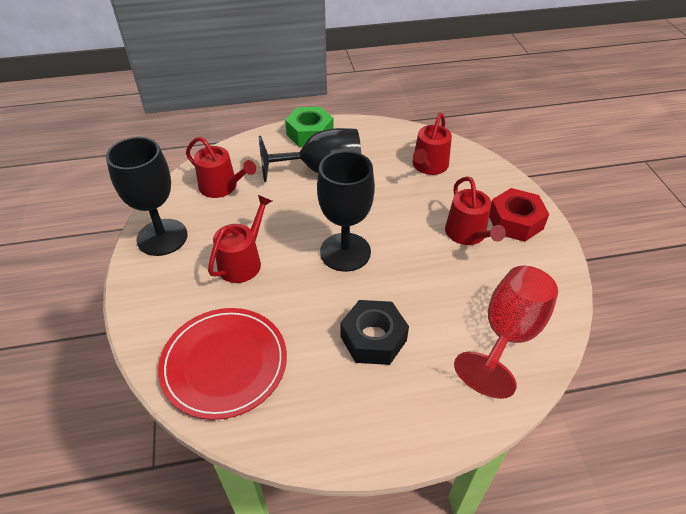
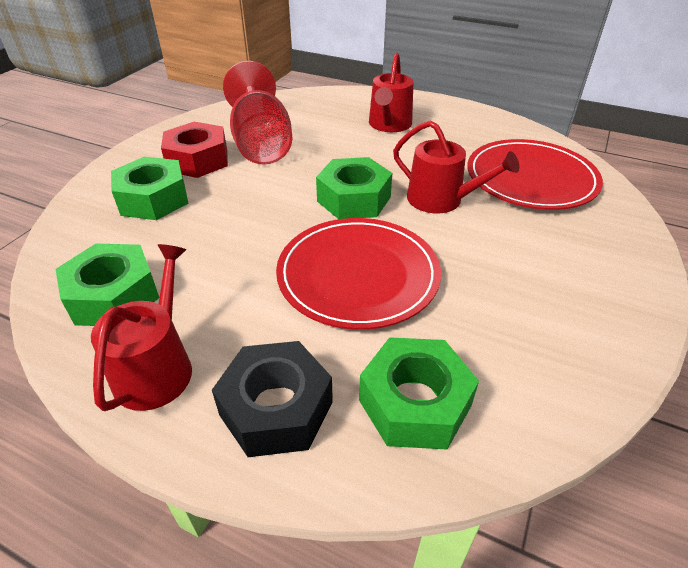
black goblet: 3 -> 0
green nut: 1 -> 4
red plate: 1 -> 2
red watering can: 4 -> 3

